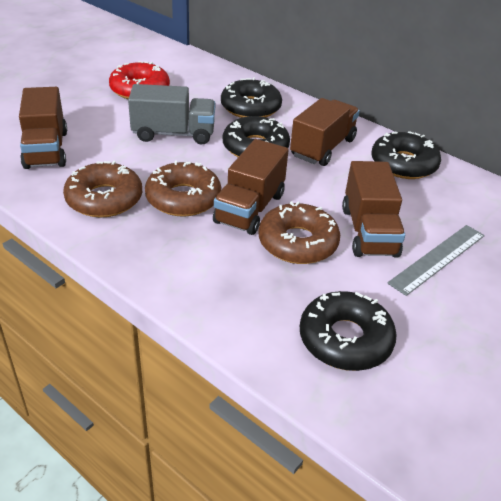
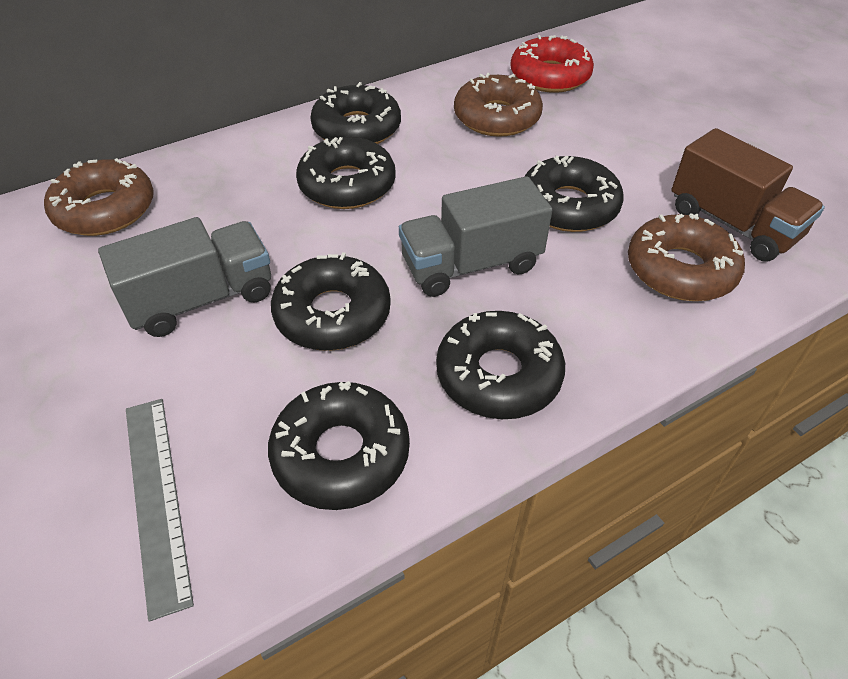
black donut: 4 -> 6
brown truck: 4 -> 1
grey truck: 1 -> 2

